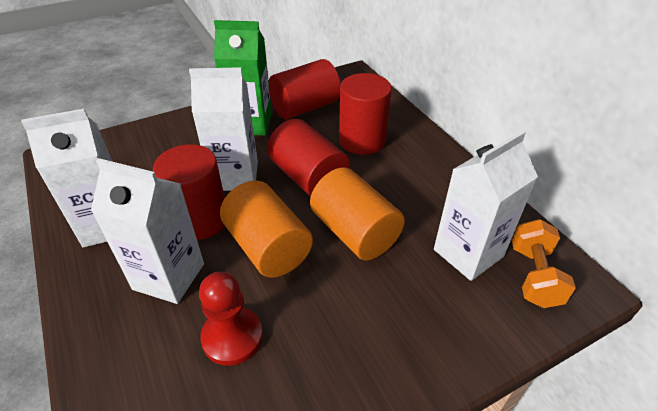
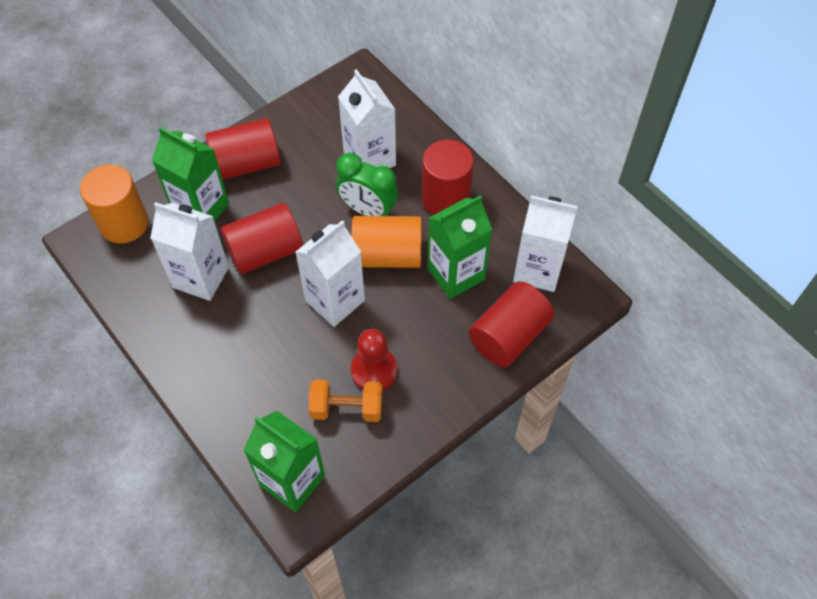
green carton: 1 -> 3
green clock: 0 -> 1

